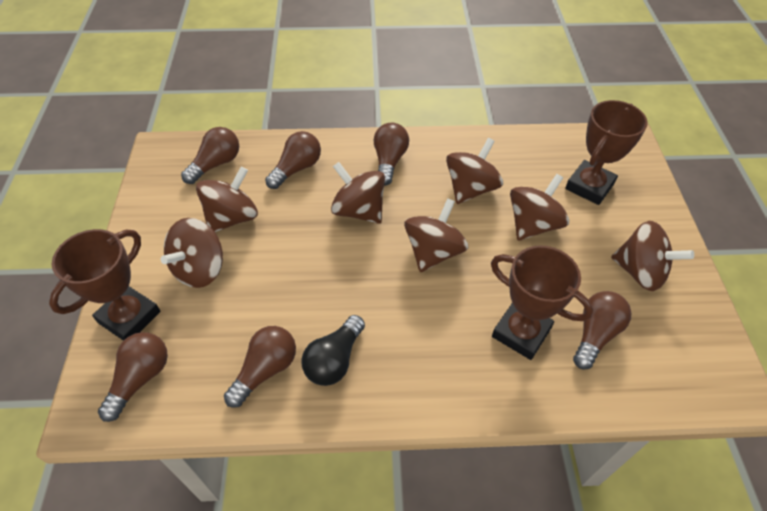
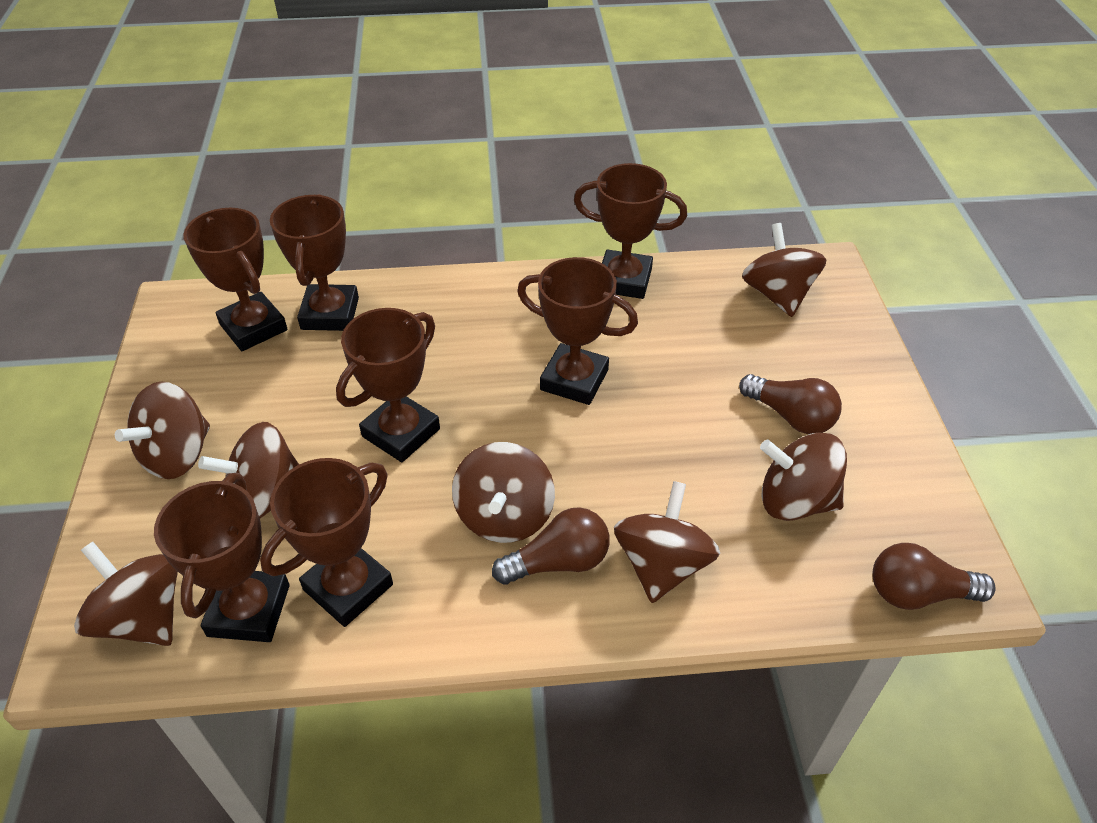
black light bulb: 1 -> 0
brown light bulb: 6 -> 3
brown trophy: 3 -> 7

